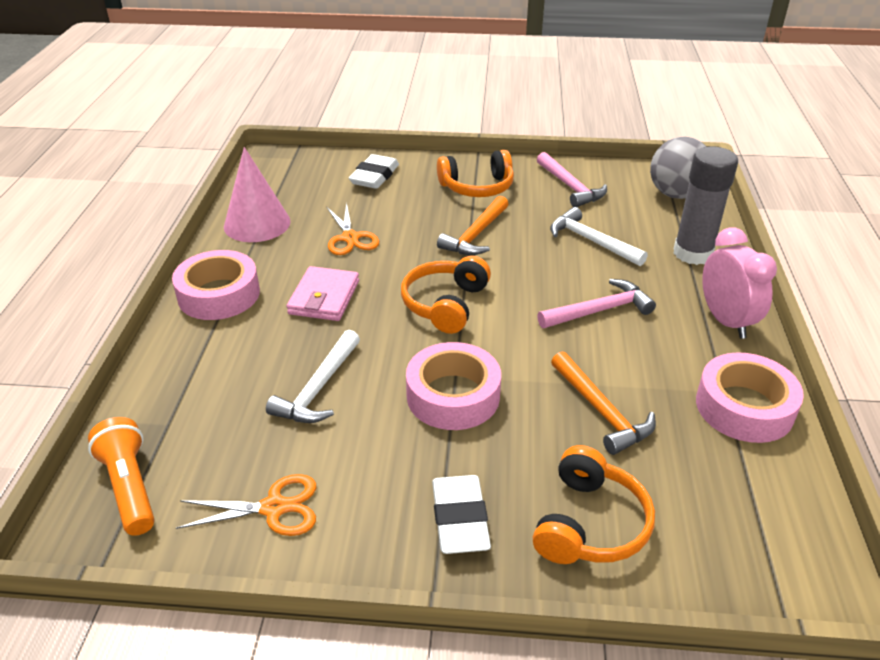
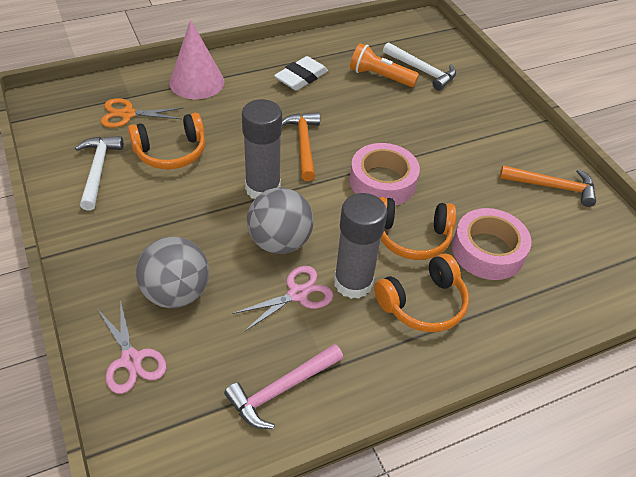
grey ball: 1 -> 2
grey glue stick: 1 -> 2
orange scissors: 2 -> 1
pink clock: 1 -> 0
pink hammer: 2 -> 1
pink scissors: 0 -> 2
pink tape: 3 -> 2
pink wallet: 1 -> 0
white eraser: 2 -> 1

